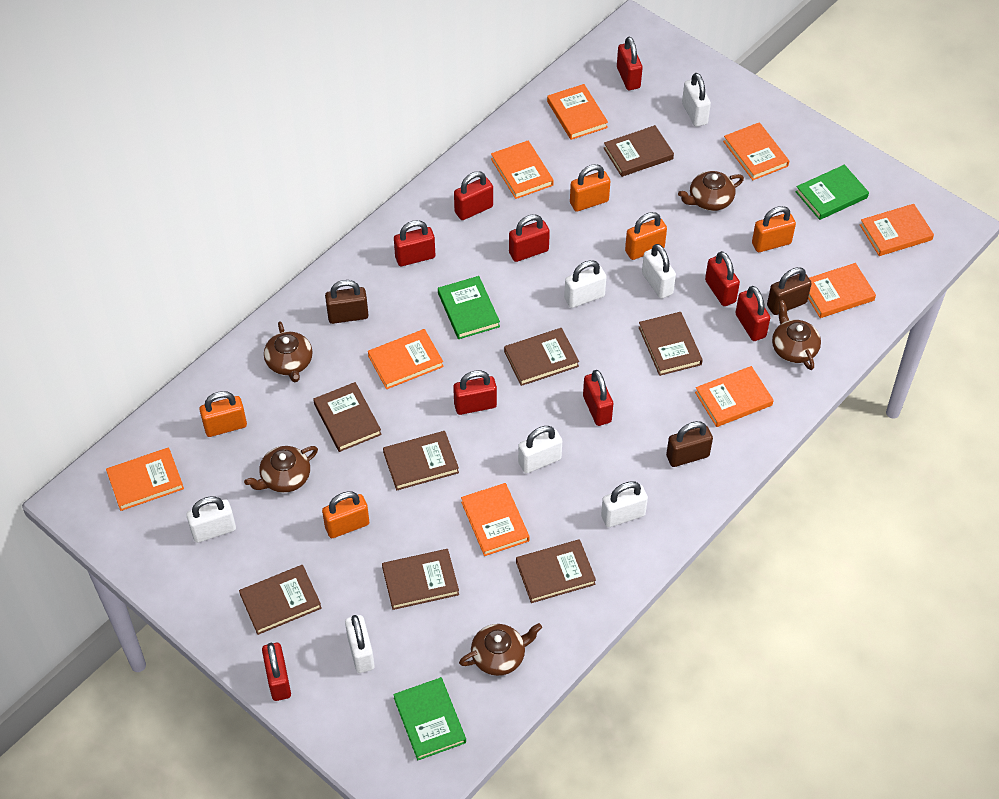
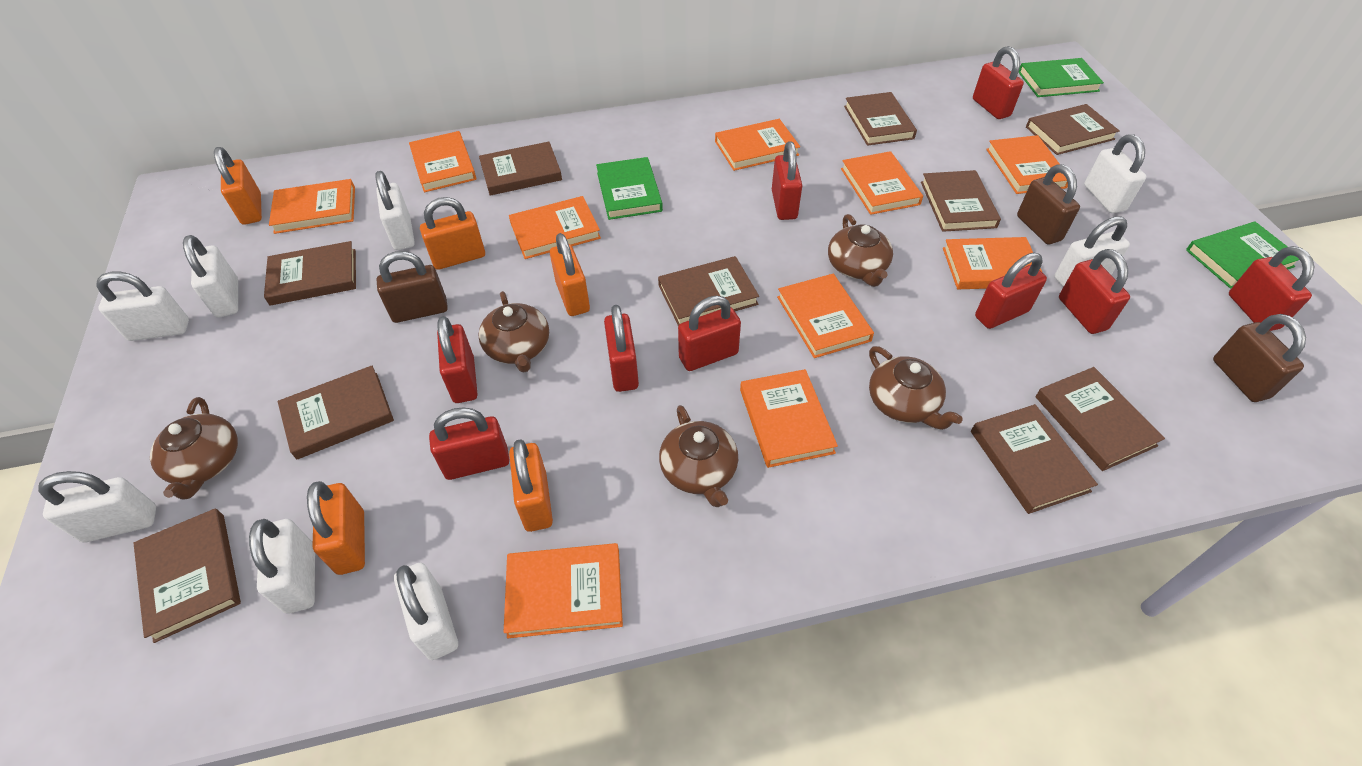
brown book: 8 -> 10
orange book: 9 -> 10
white padlock: 7 -> 8

